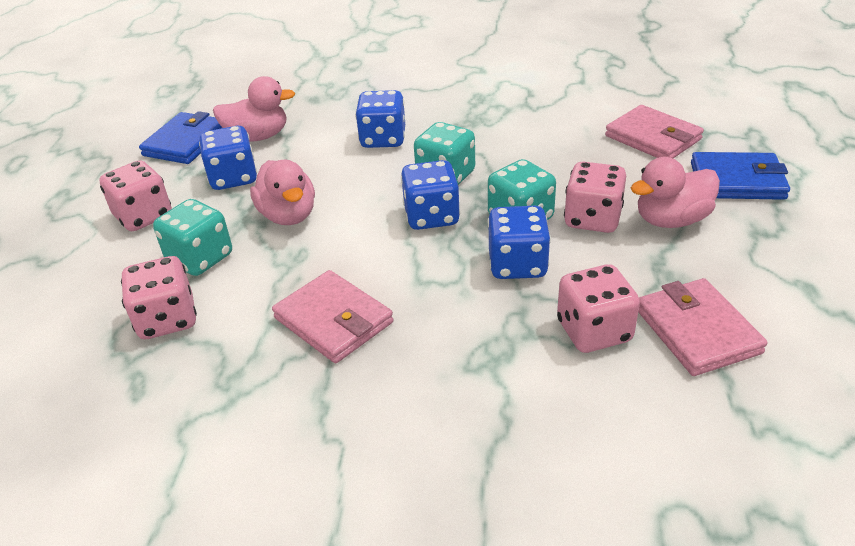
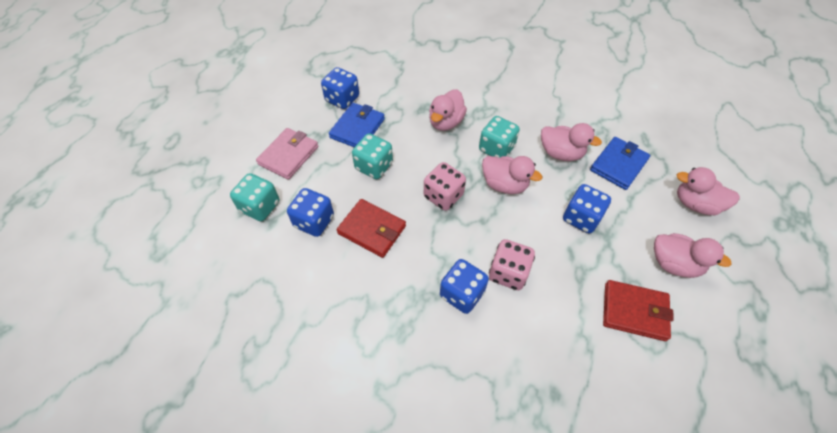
pink dice: 4 -> 2
pink duck: 3 -> 5
pink wallet: 3 -> 1
red wallet: 0 -> 2

